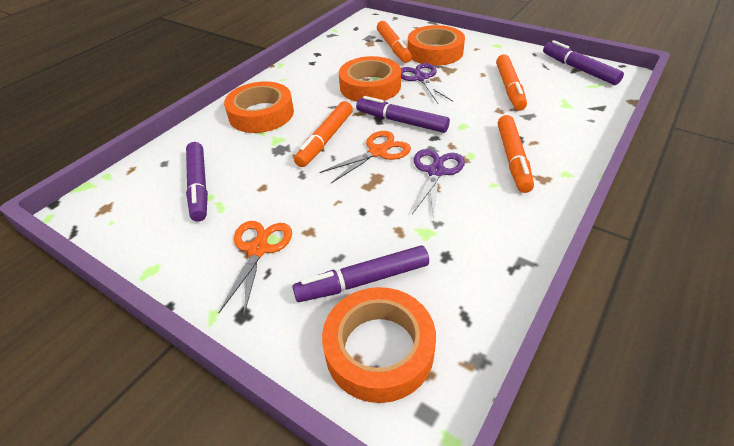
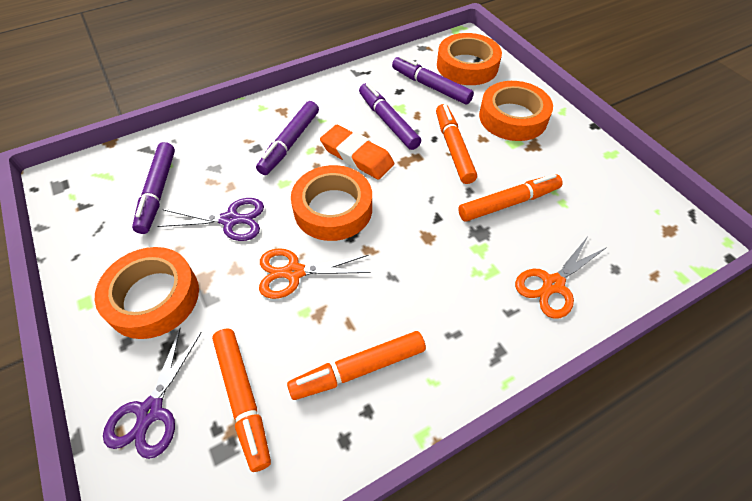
orange eraser: 0 -> 1

